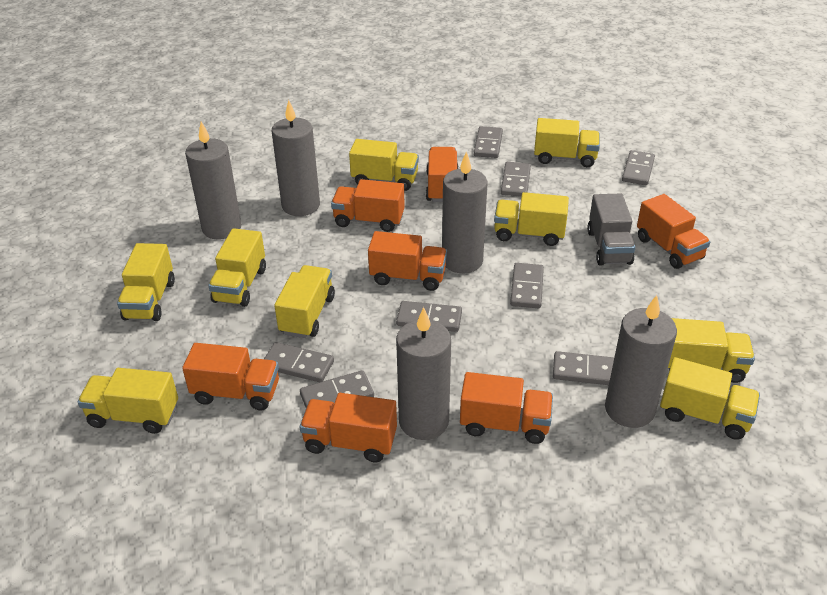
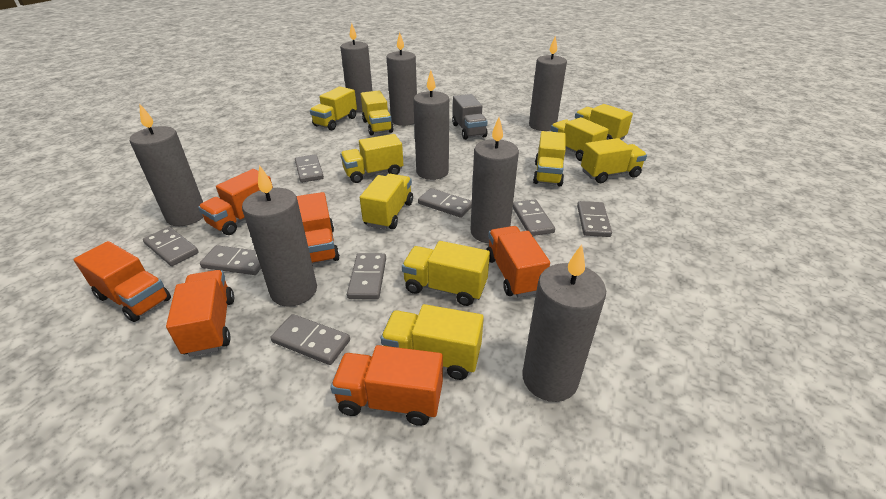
grey candle: 5 -> 8
orange truck: 7 -> 6
yellow truck: 9 -> 10

